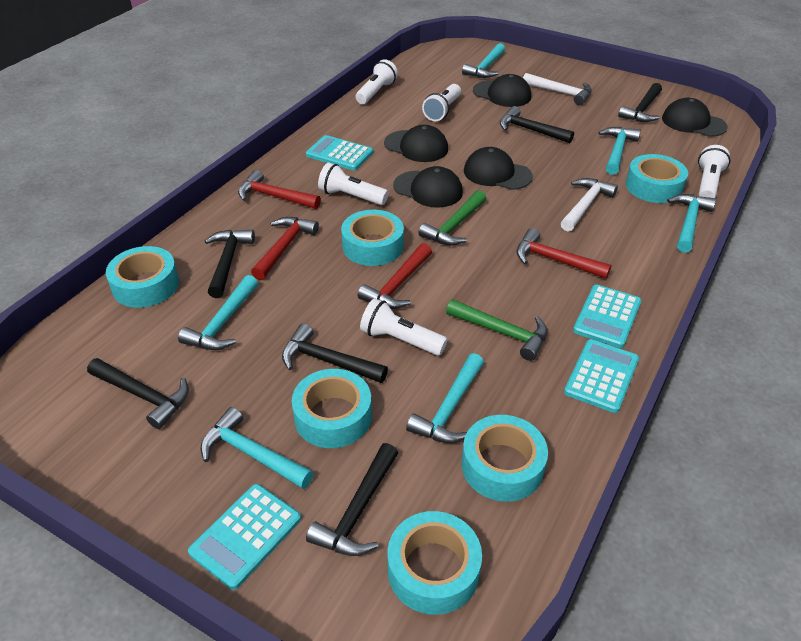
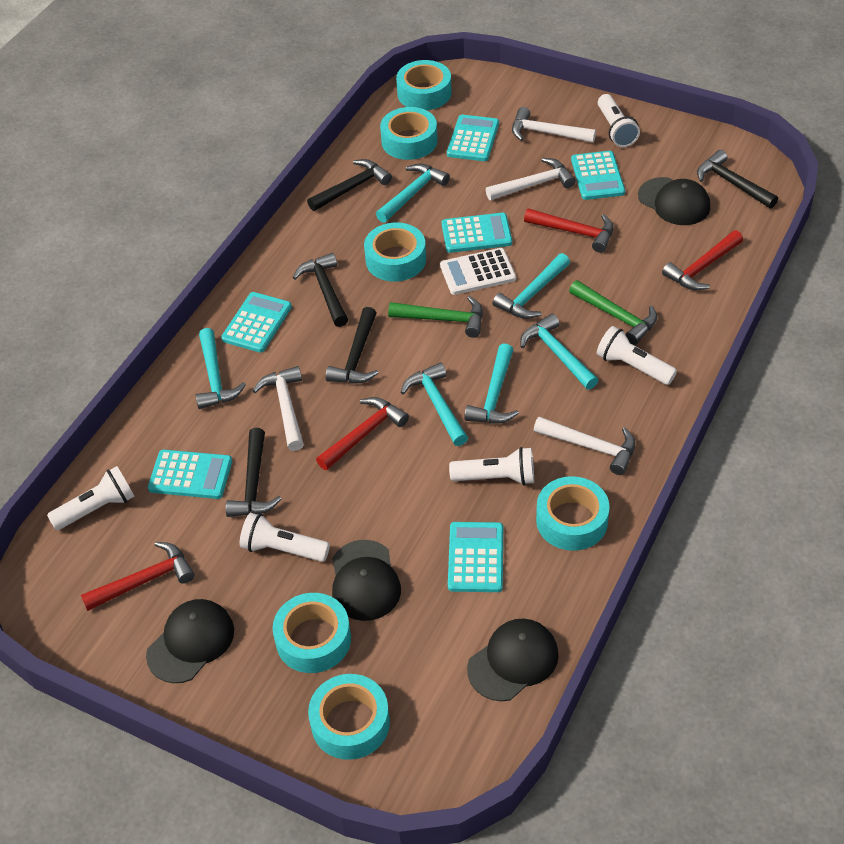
black cap: 5 -> 4
black hammer: 6 -> 5
turquoise calculator: 4 -> 6
white calculator: 0 -> 1
white hammer: 2 -> 4

